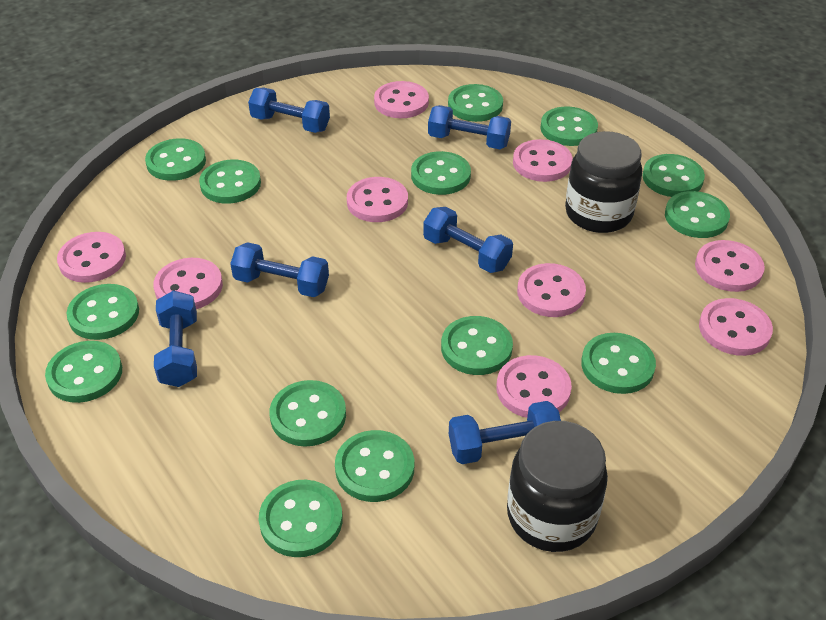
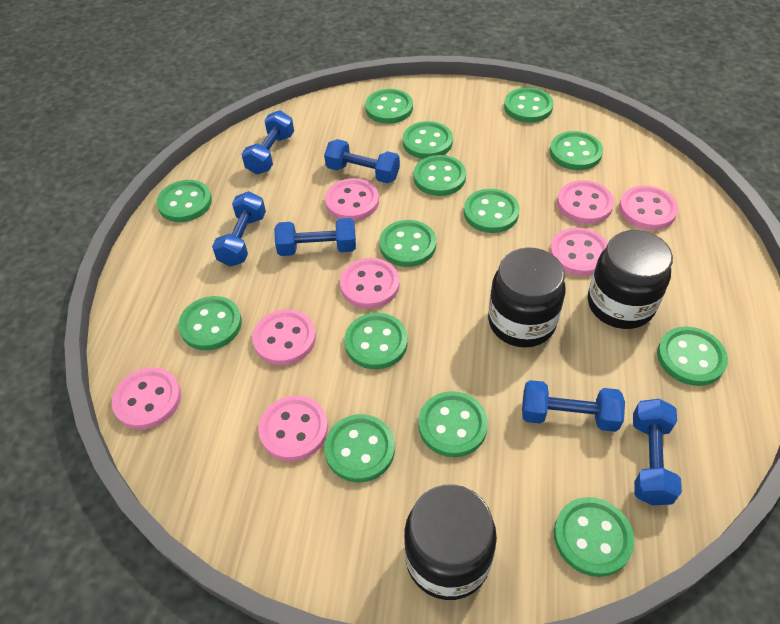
black jar: 2 -> 3
pink button: 9 -> 8

